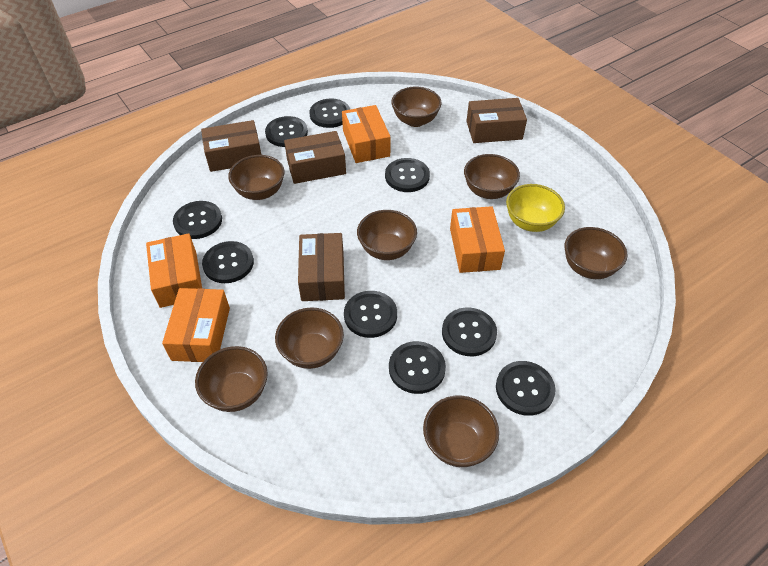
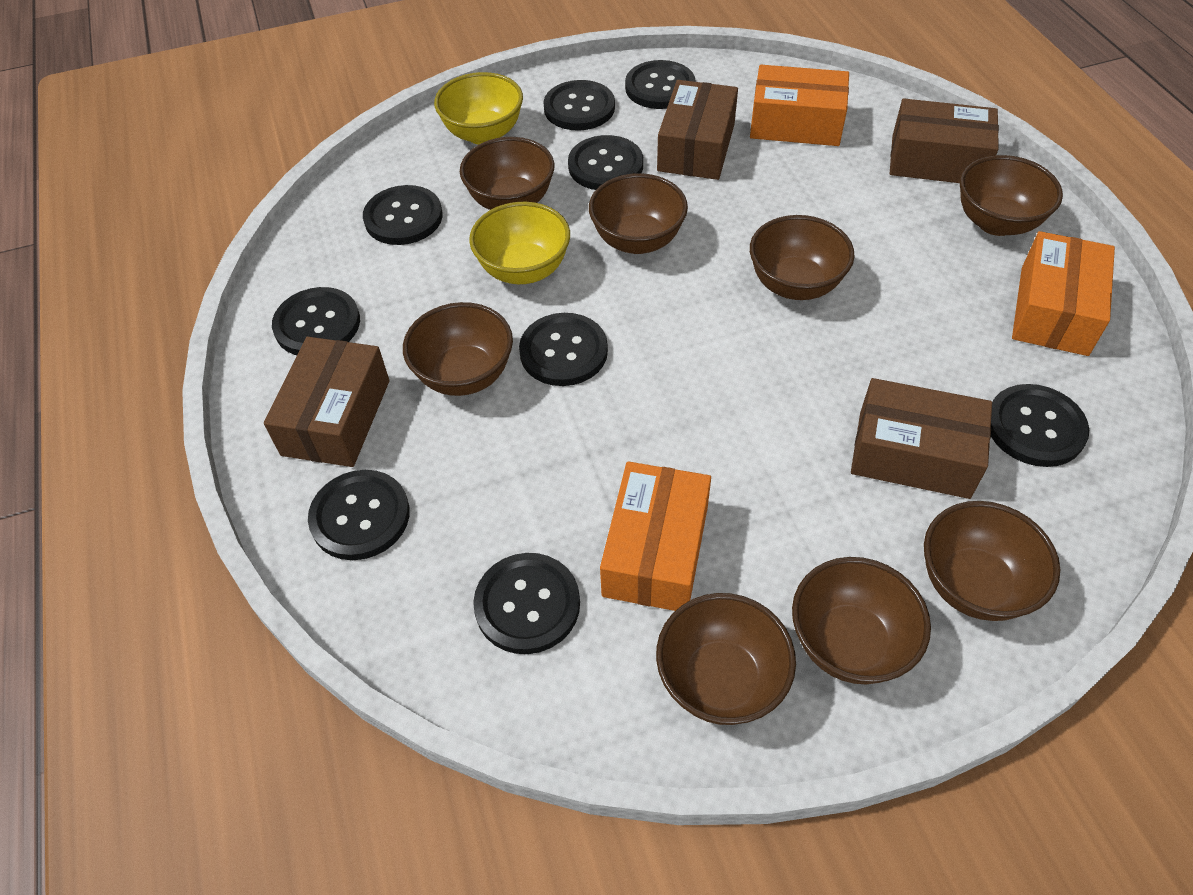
orange box: 4 -> 3
yellow bowl: 1 -> 2

